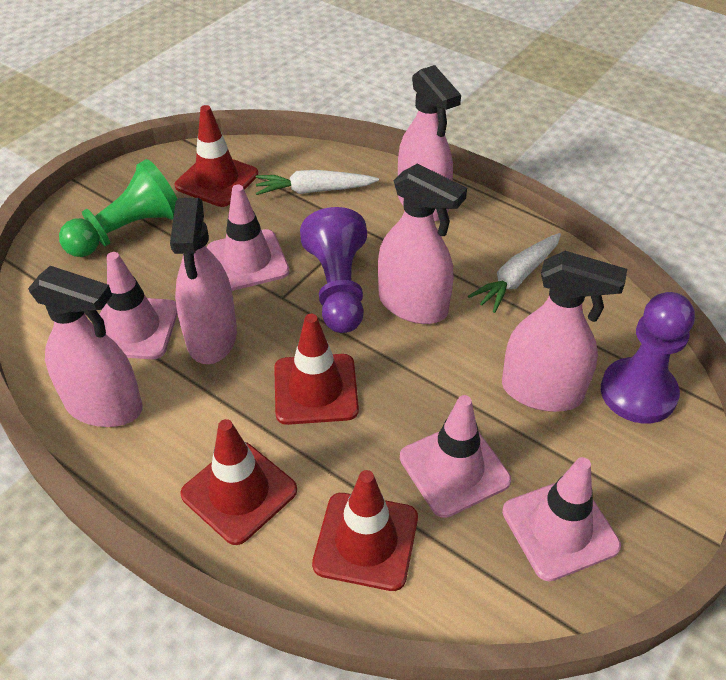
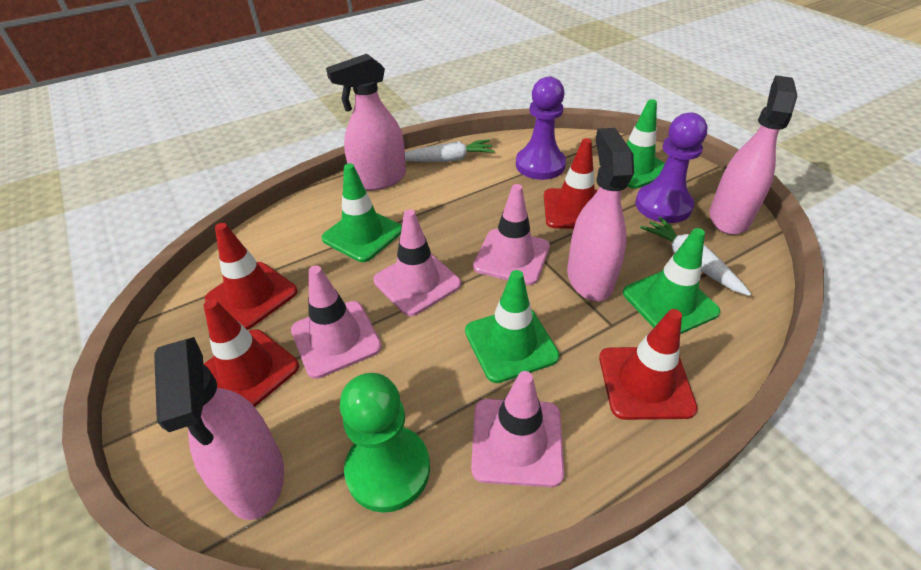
green traffic cone: 0 -> 4
pink spray bottle: 5 -> 4

